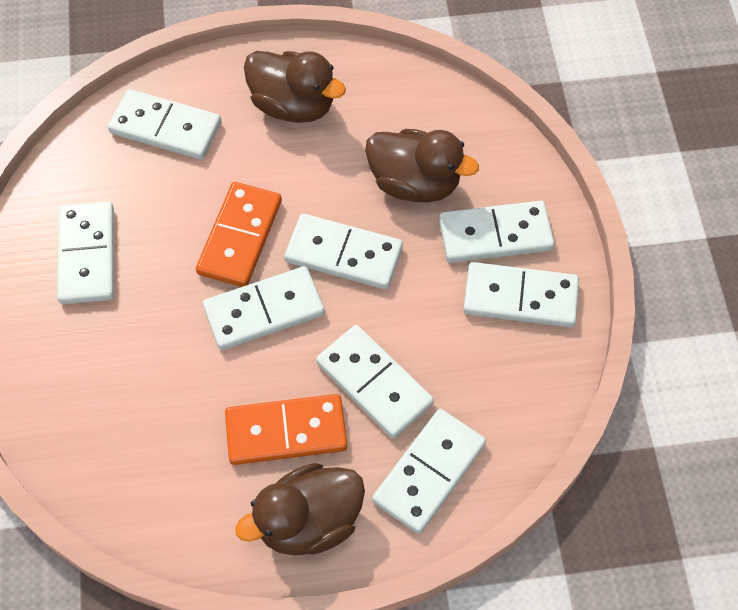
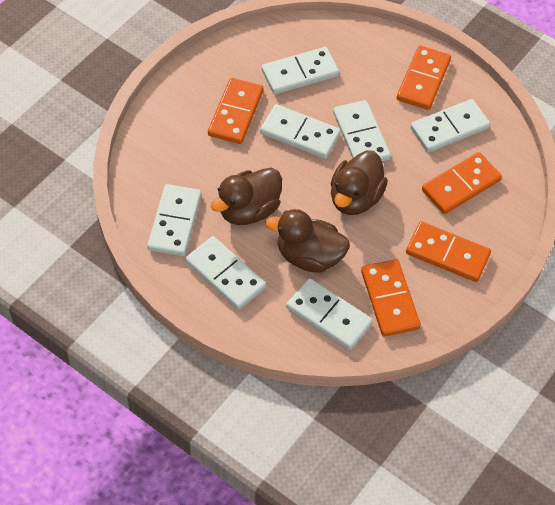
orange domino: 2 -> 5
white domino: 8 -> 7

